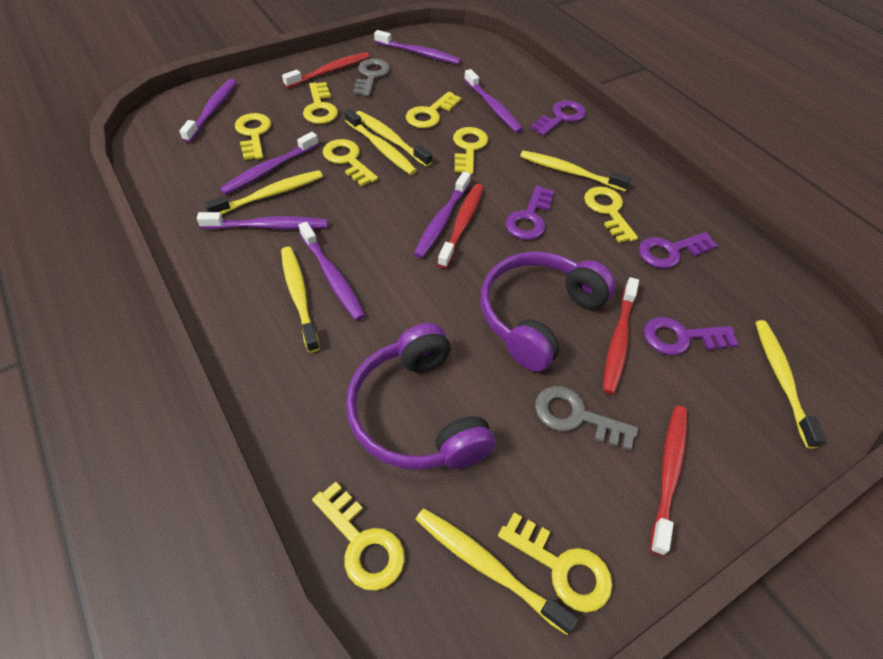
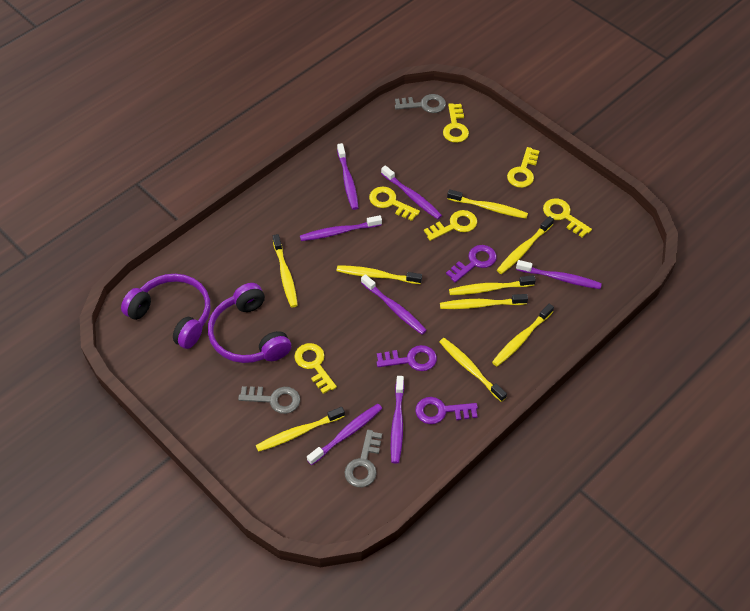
grey key: 2 -> 3
purple key: 4 -> 3
red toothbrush: 4 -> 0
yellow key: 8 -> 6
yellow toothbrush: 7 -> 9

